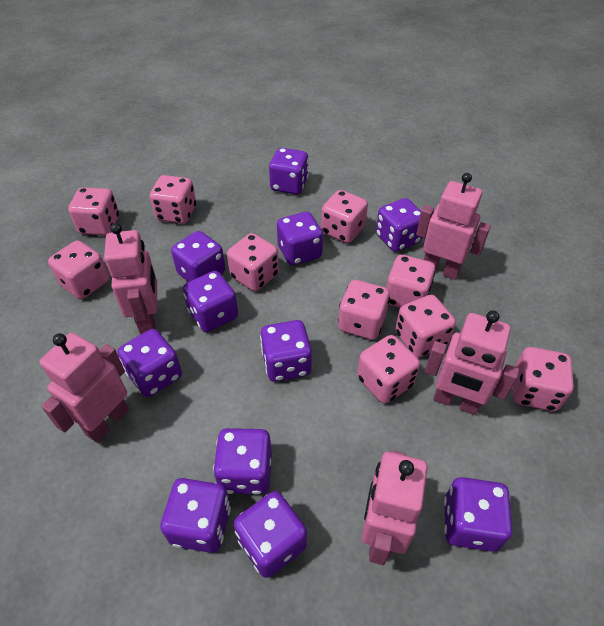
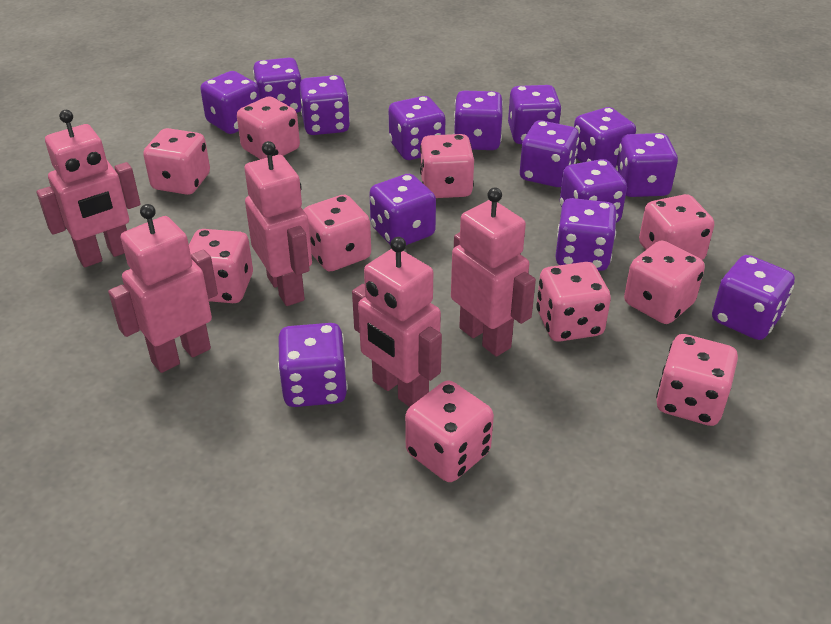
purple dice: 11 -> 14

